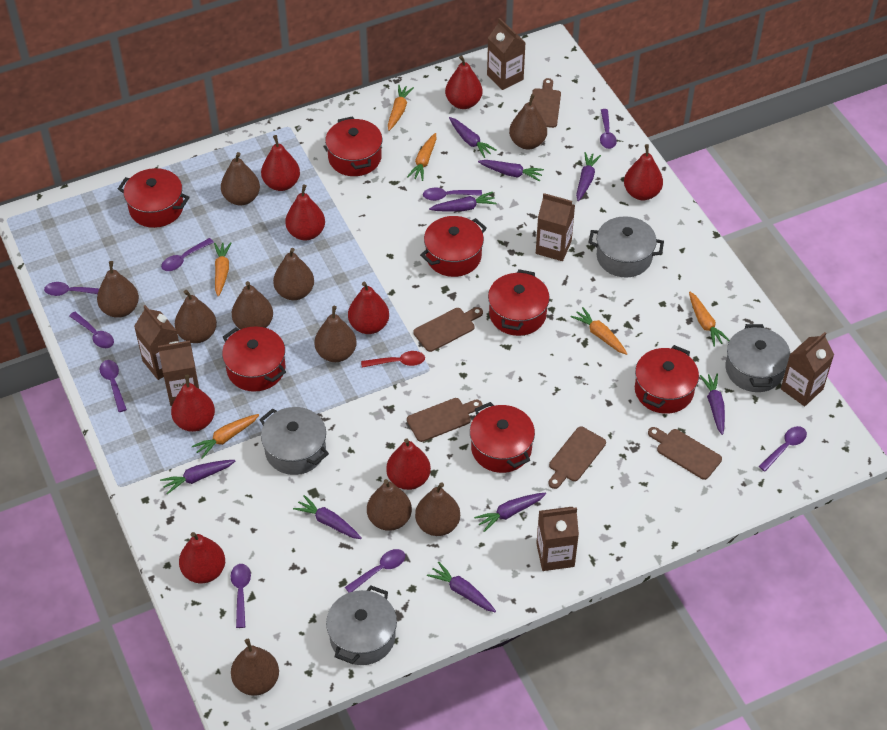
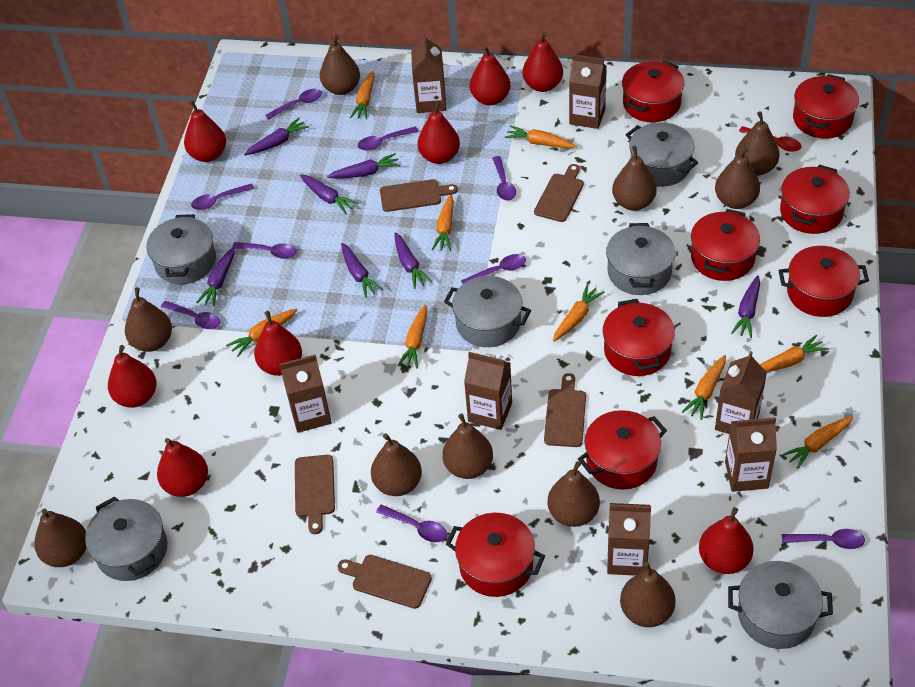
brown carton: 6 -> 7
grey pot: 4 -> 6
orange carrot: 6 -> 9
purple carrot: 9 -> 7
red pot: 7 -> 8

